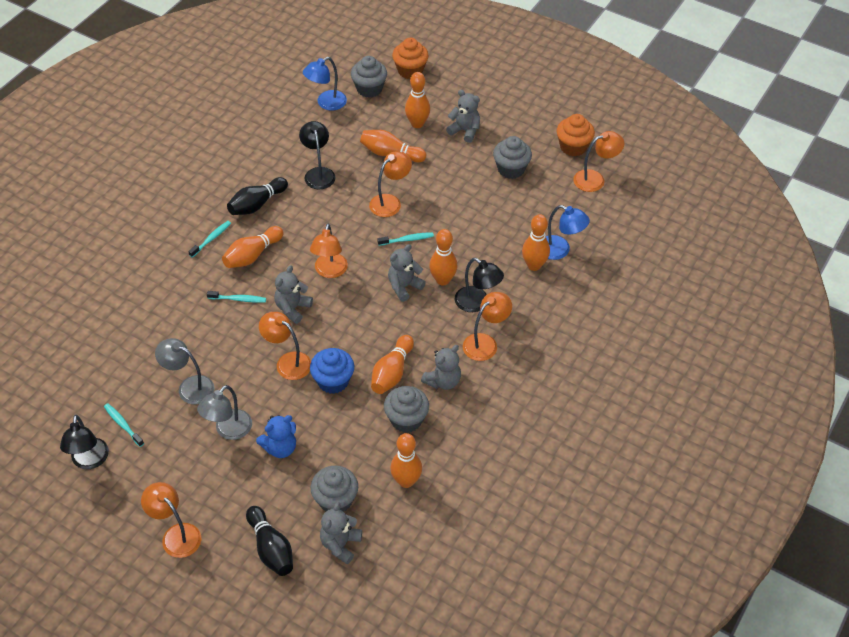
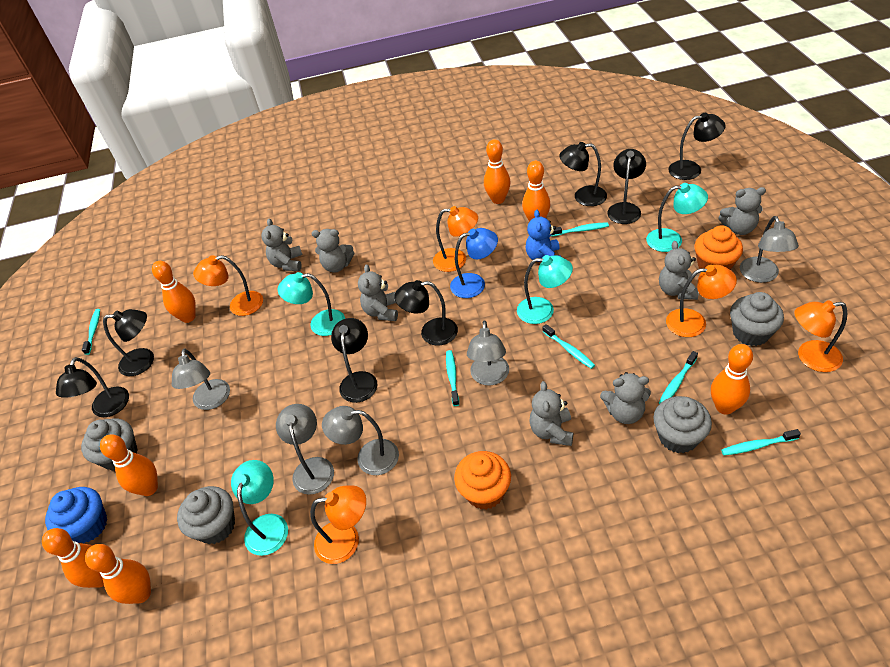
black bowling pin: 2 -> 0
black lamp: 3 -> 7
blue lamp: 2 -> 1
grey lamp: 2 -> 5
grey teddy bear: 5 -> 7
orange lamp: 6 -> 5
turquoise lamp: 0 -> 4
turquoise toothbrush: 4 -> 6

